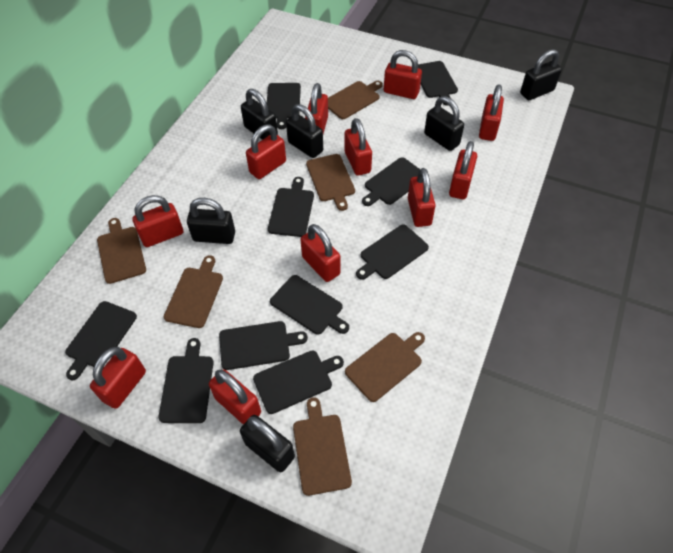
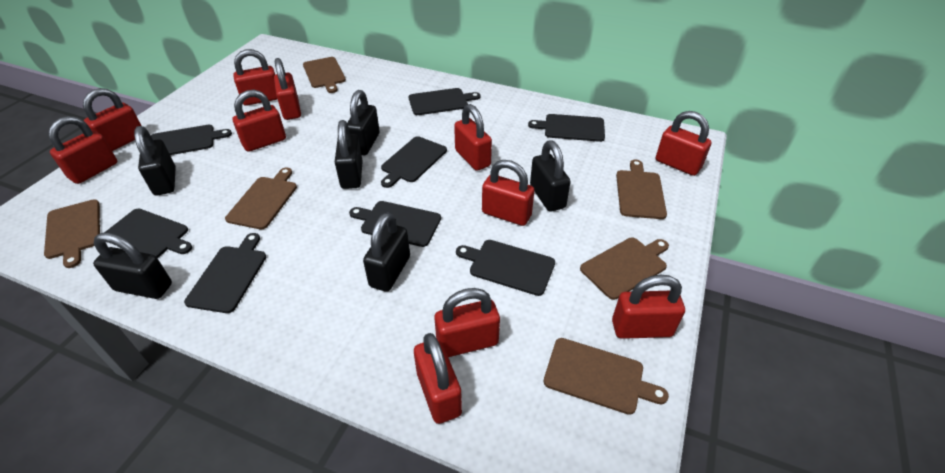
black cutting board: 10 -> 8

